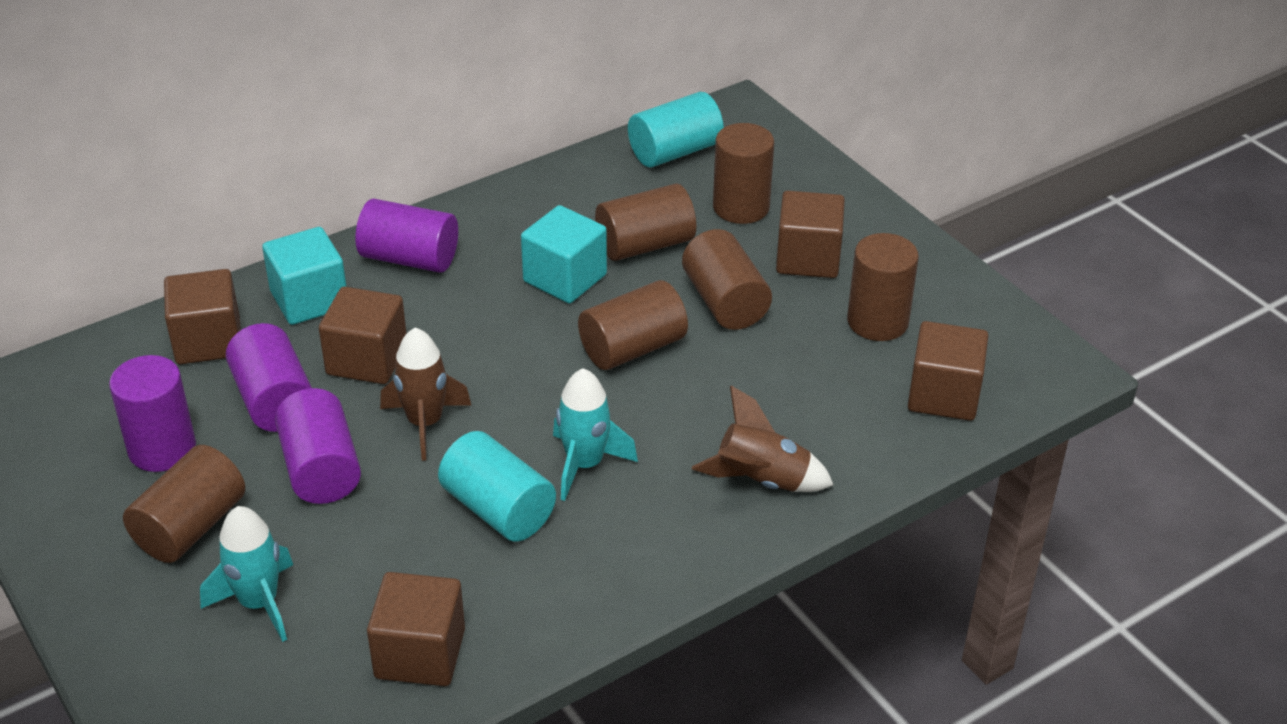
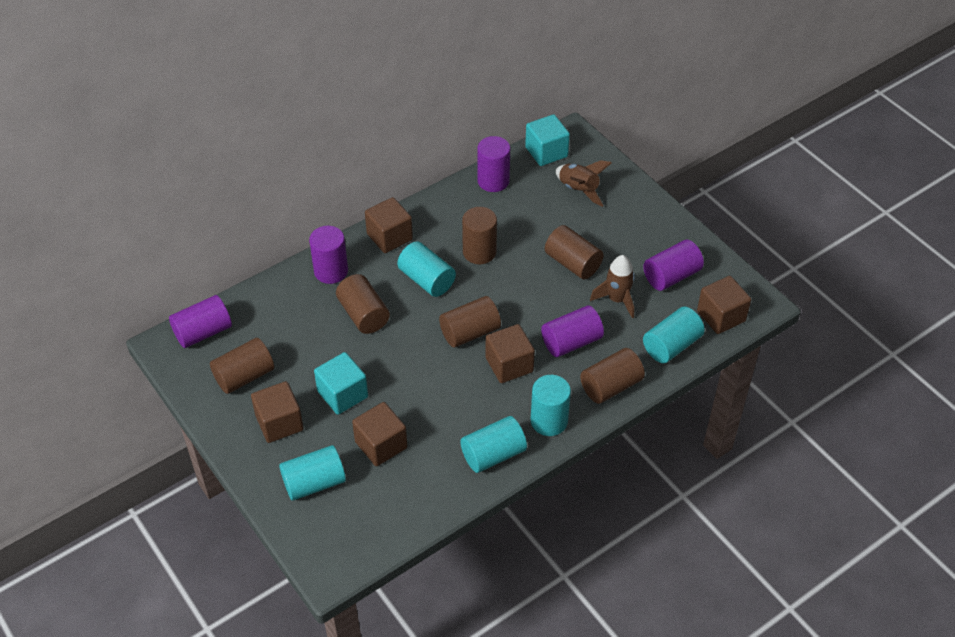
purple cylinder: 4 -> 5
turquoise cylinder: 2 -> 5
turquoise rocket: 2 -> 0

